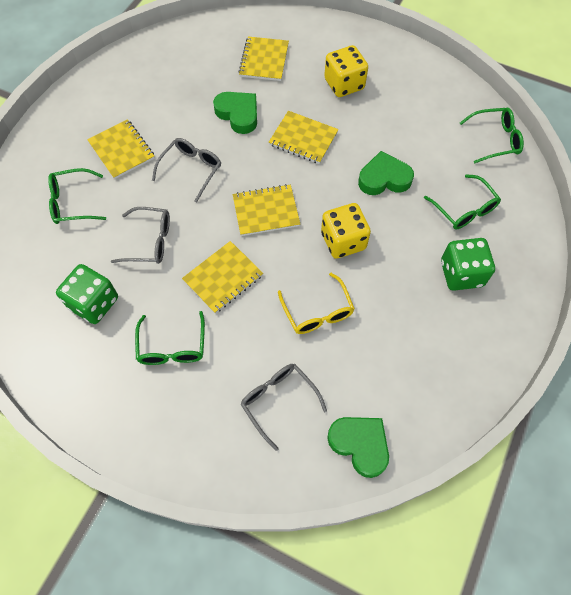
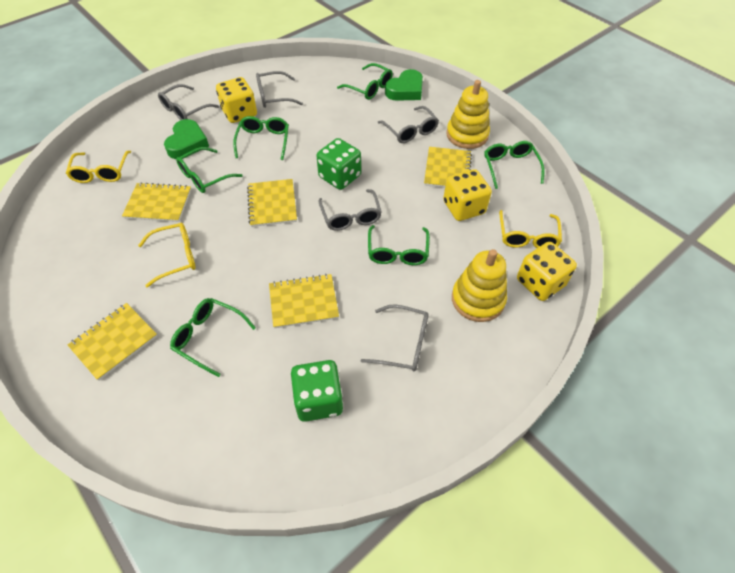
green glasses: 4 -> 6
green heart: 3 -> 2
grey glasses: 3 -> 5
yellow dice: 2 -> 3
yellow glasses: 1 -> 3
yellow stacking toy: 0 -> 2

